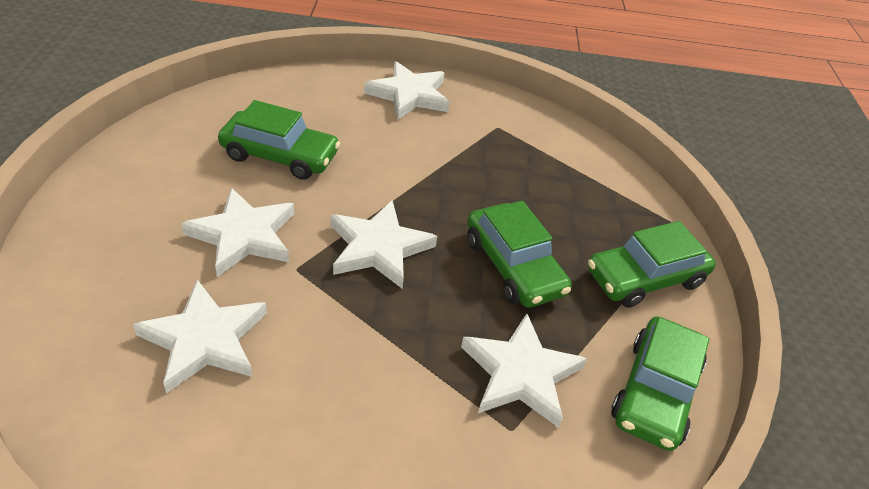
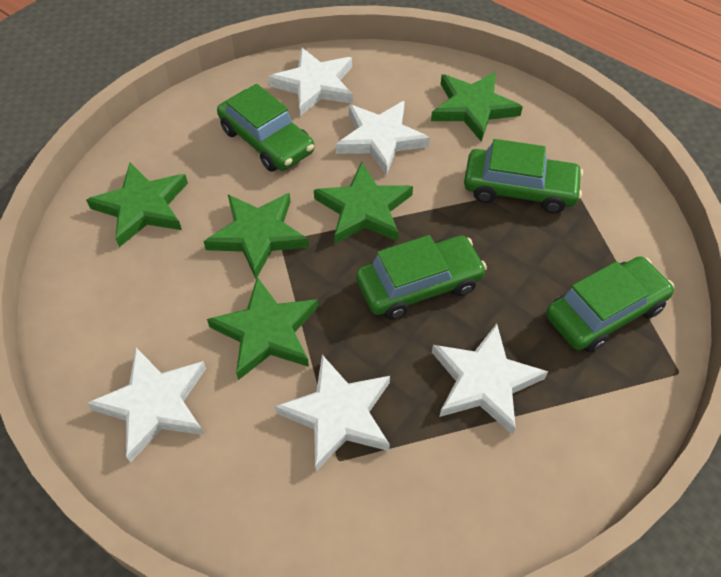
green star: 0 -> 5

